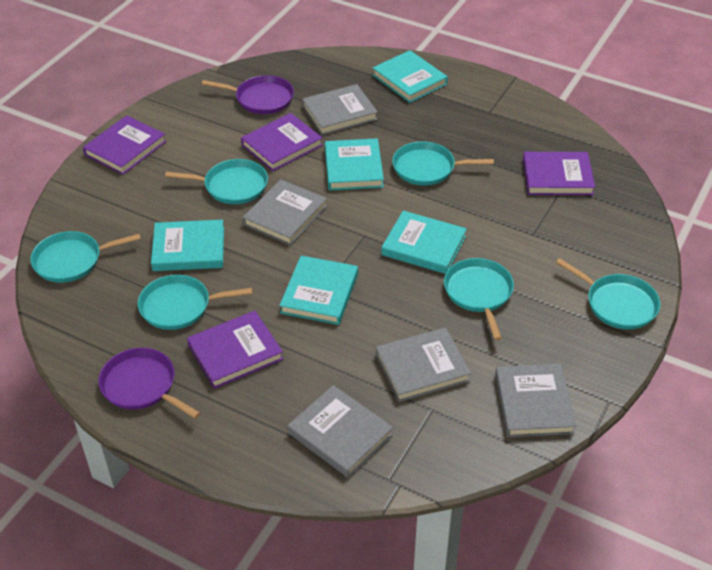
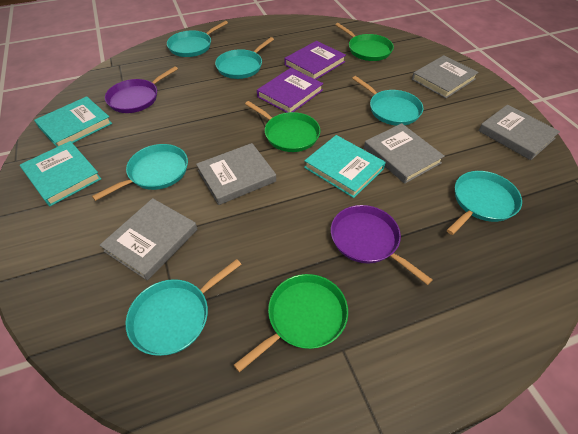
green pan: 0 -> 3
purple book: 4 -> 2
turquoise book: 5 -> 3

